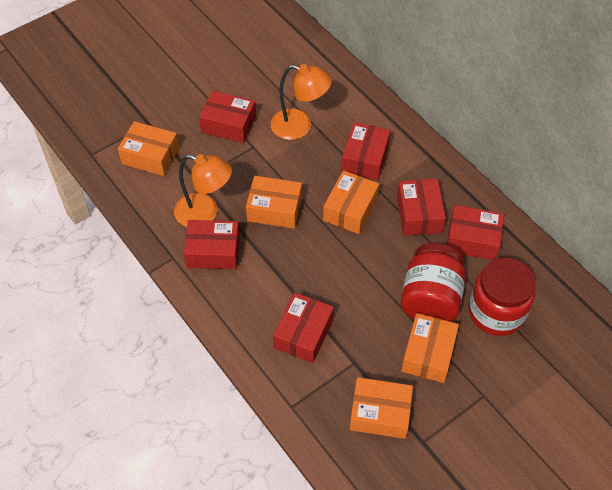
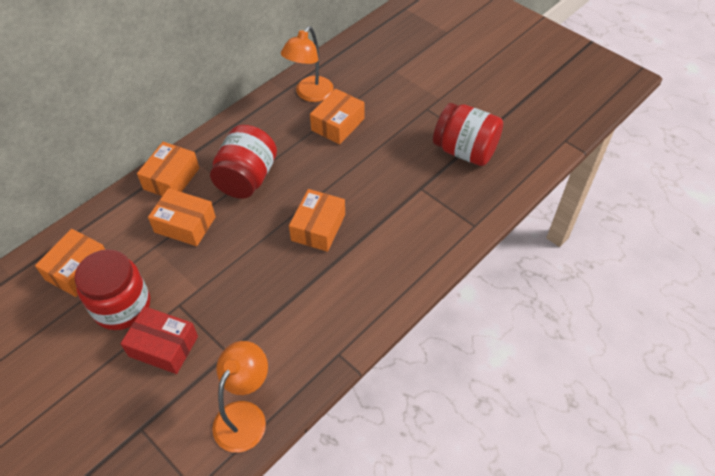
red box: 6 -> 1
red jar: 2 -> 3

